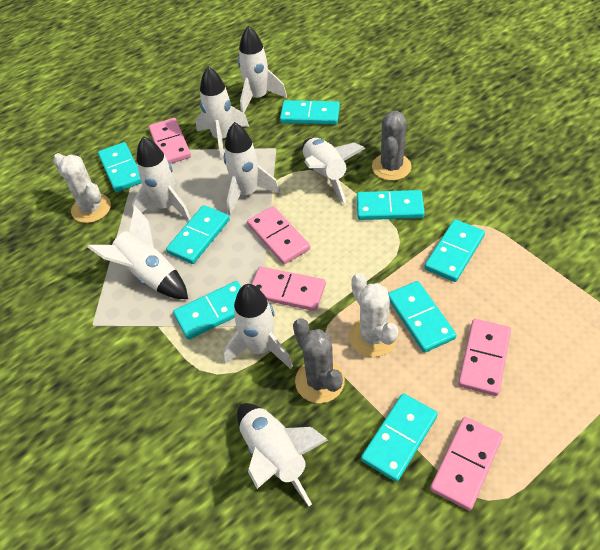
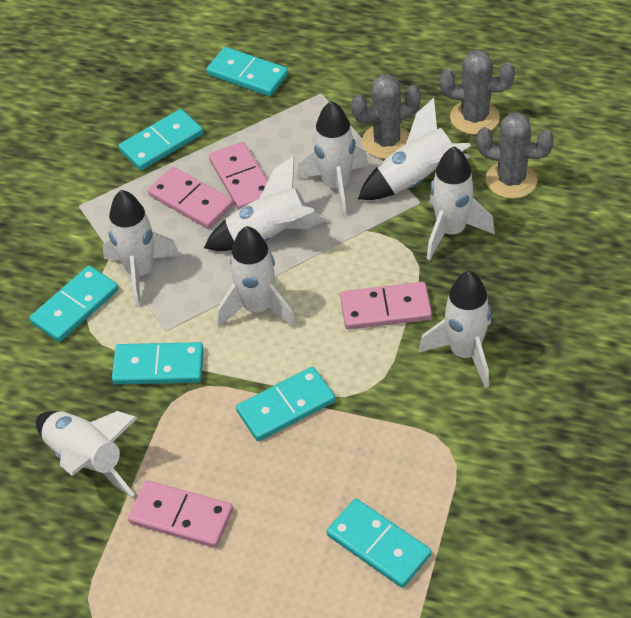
grey cactus: 2 -> 3
pink domino: 5 -> 4
turquoise domino: 8 -> 6
white cactus: 2 -> 0

